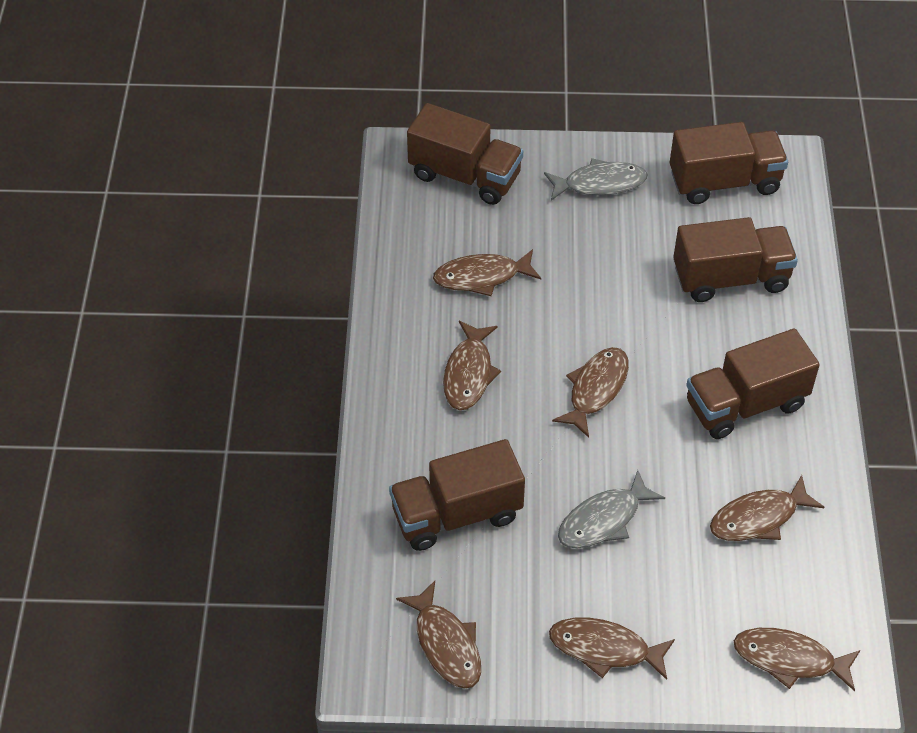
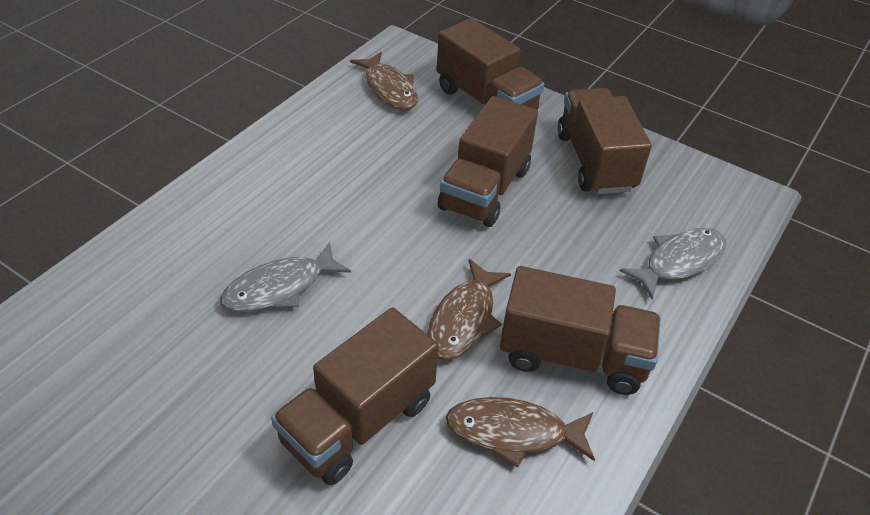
brown fish: 7 -> 3

